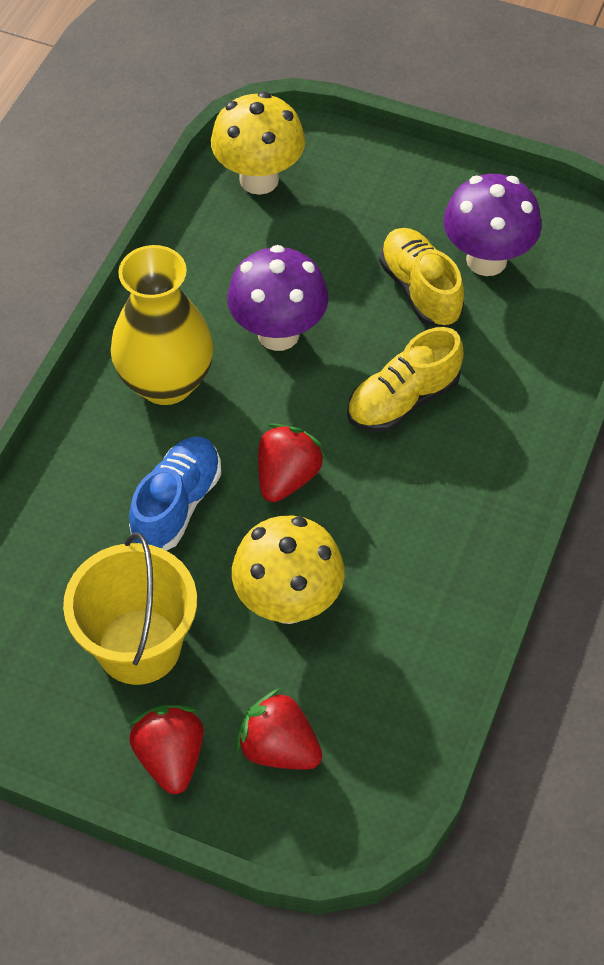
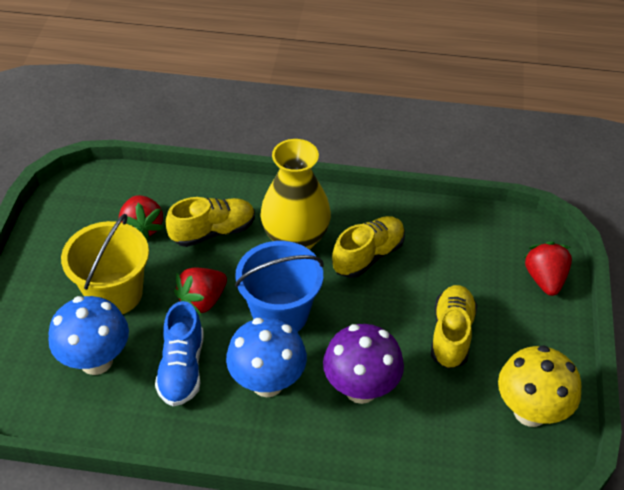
blue bucket: 0 -> 1
blue mushroom: 0 -> 2
purple mushroom: 2 -> 1
yellow mushroom: 2 -> 1
yellow shoe: 2 -> 3

